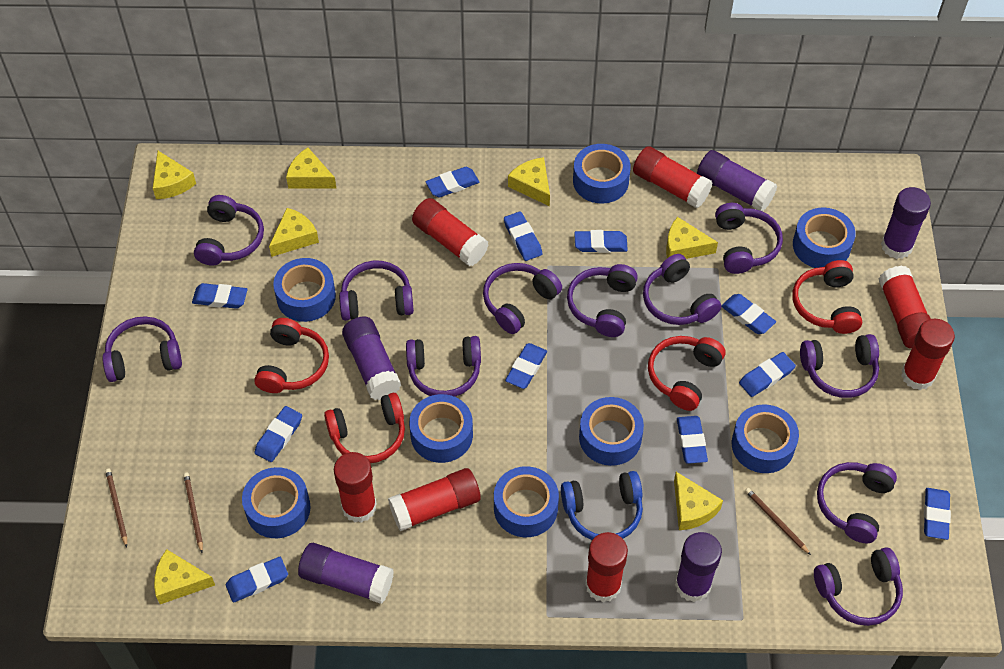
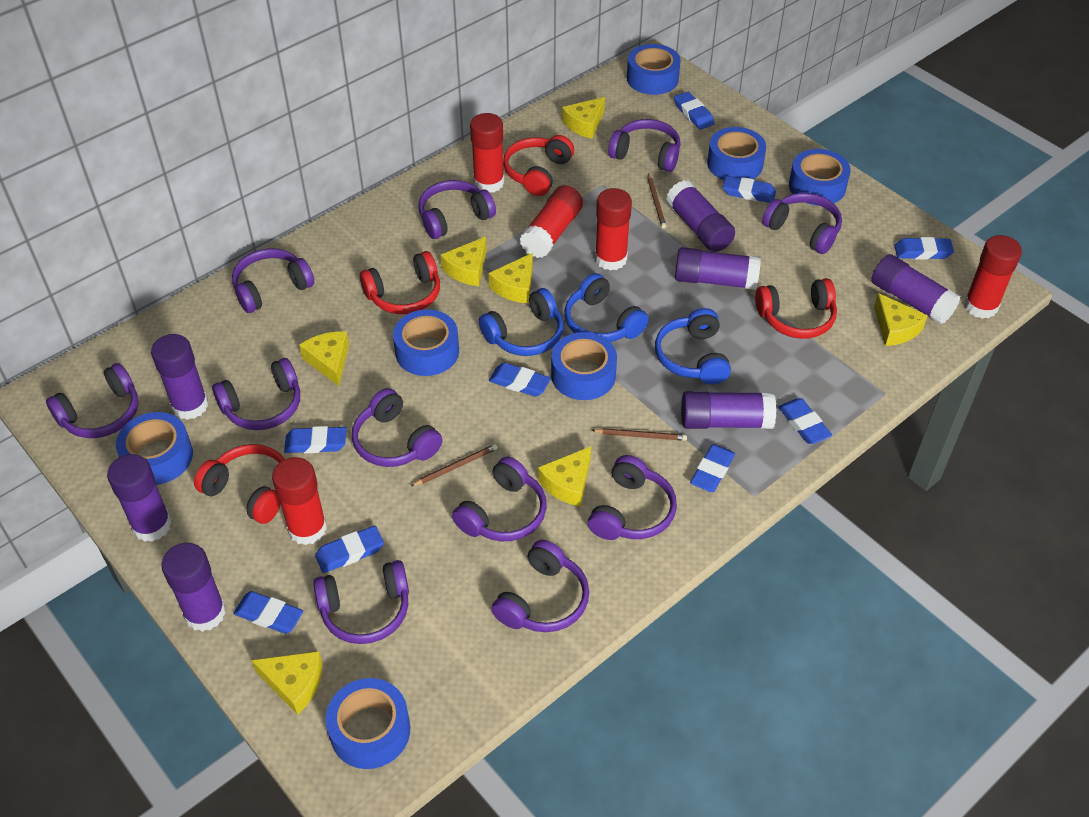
blue eraser: 11 -> 9
blue headphones: 1 -> 3
blue tape: 8 -> 7
purple glue stick: 5 -> 7
red glue stick: 7 -> 5

